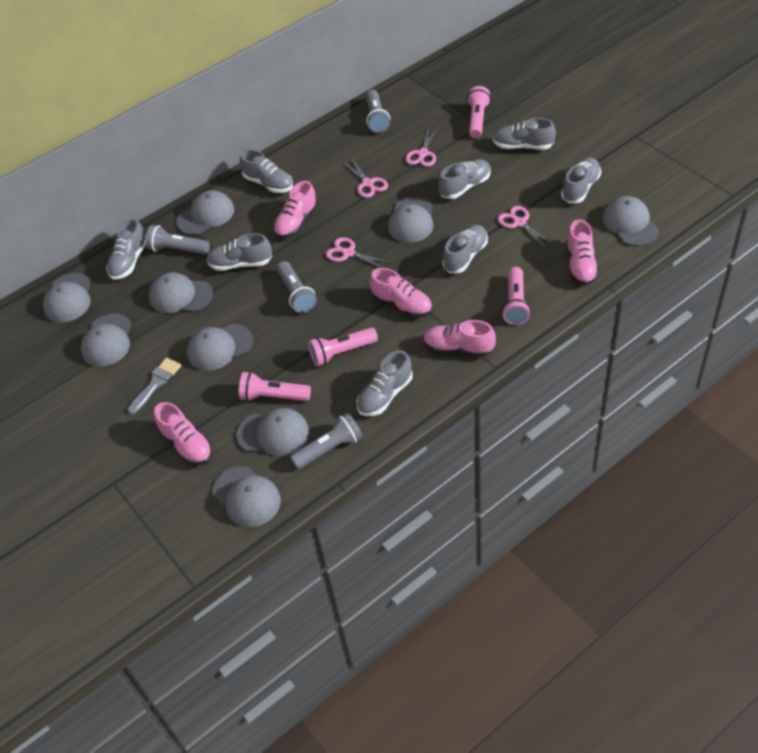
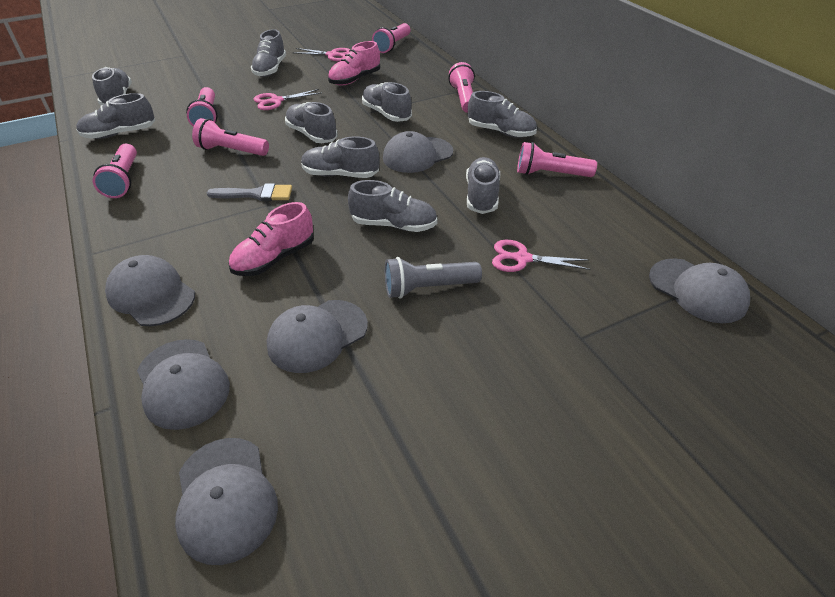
grey cap: 9 -> 6
grey flashlight: 4 -> 1
grey shoe: 8 -> 9
pink flashlight: 4 -> 6
pink scissors: 4 -> 3
pink shoe: 5 -> 2

